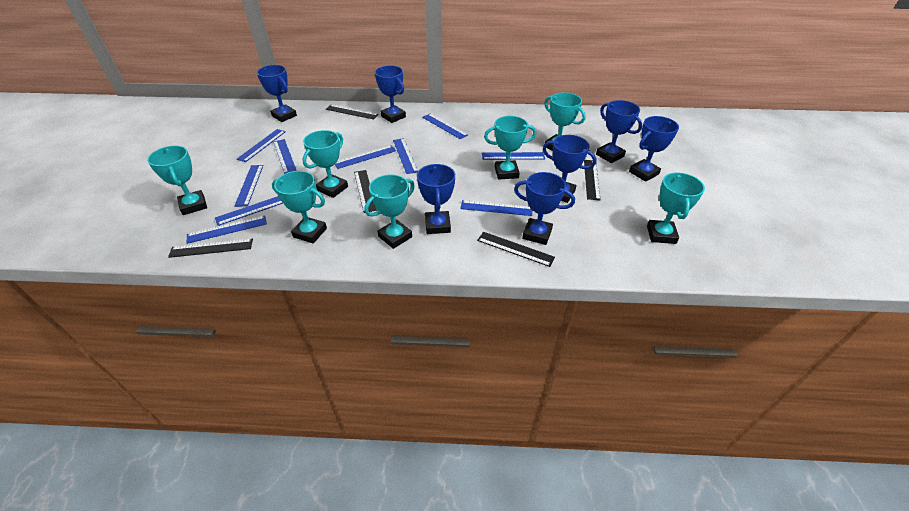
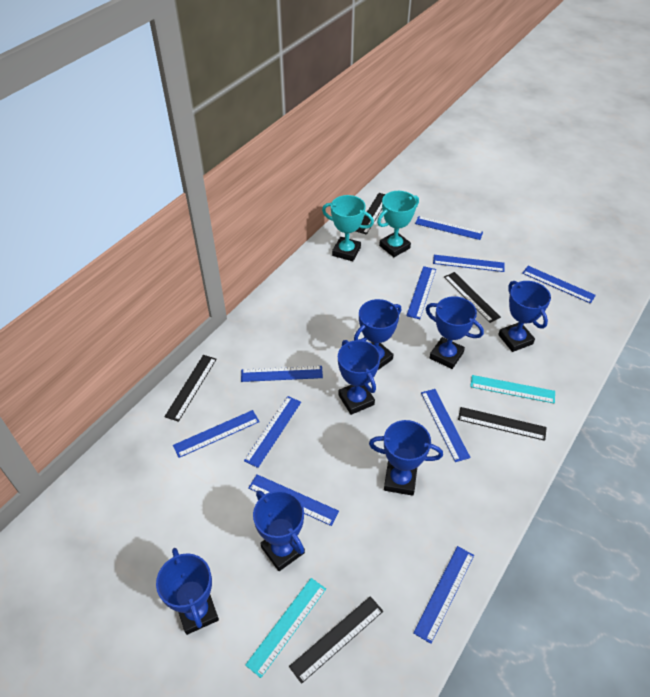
turquoise ruler: 0 -> 2
turquoise trophy: 7 -> 2

